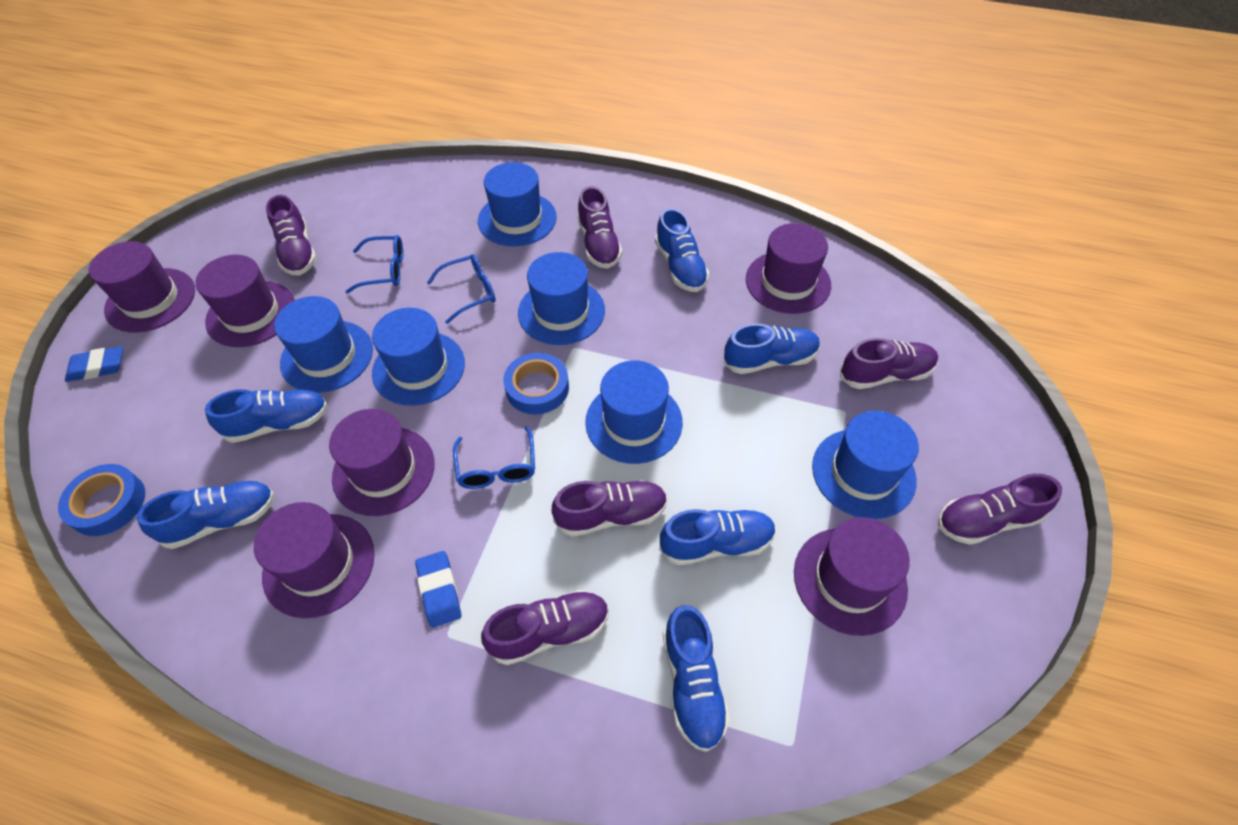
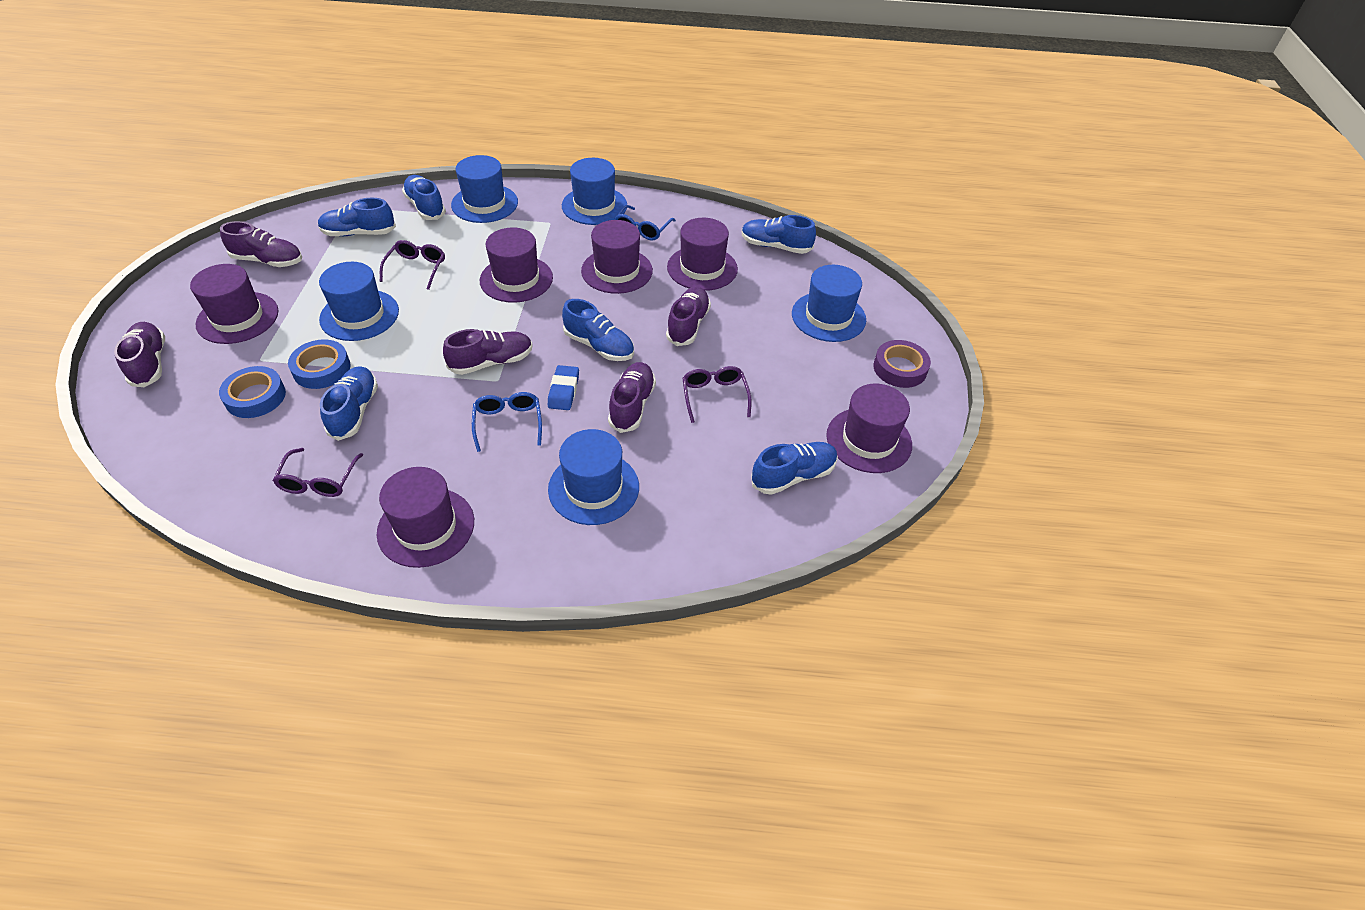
blue eraser: 2 -> 1
blue glasses: 3 -> 2
blue hat: 6 -> 5
purple glasses: 0 -> 3
purple shoe: 6 -> 5
purple tape: 0 -> 1

